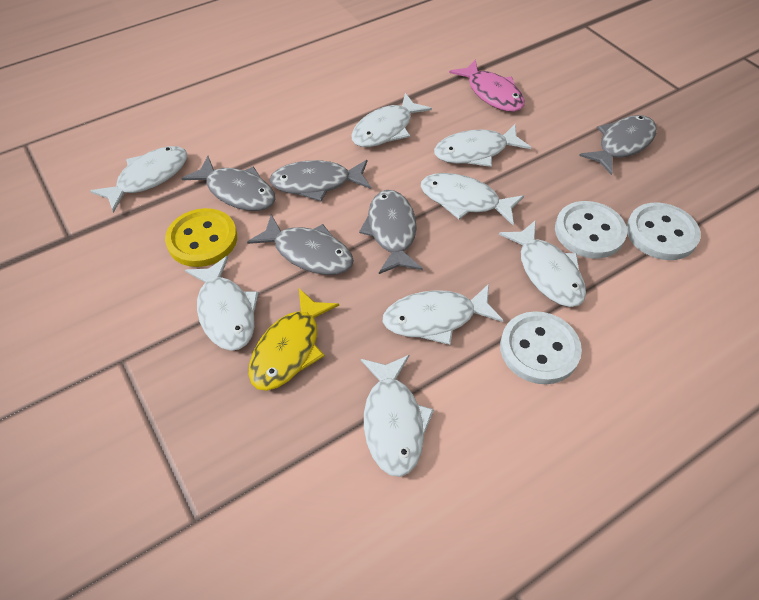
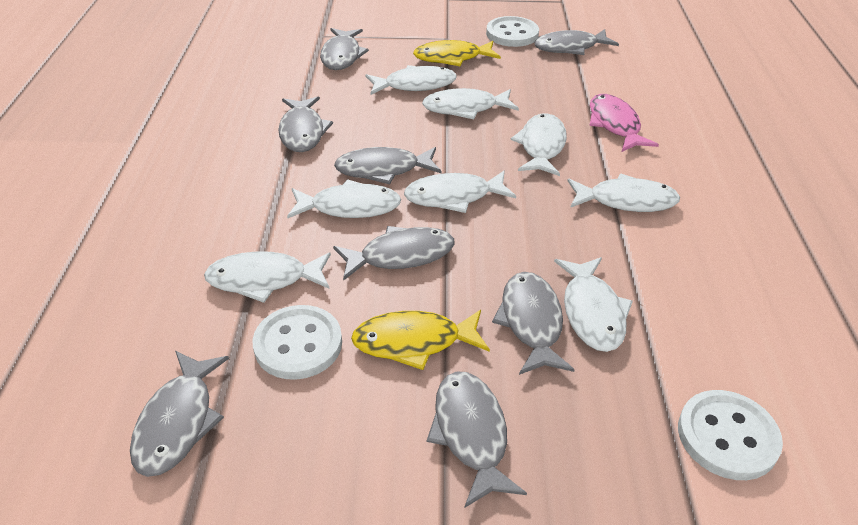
grey fish: 5 -> 8
yellow button: 1 -> 0
yellow fish: 1 -> 2

